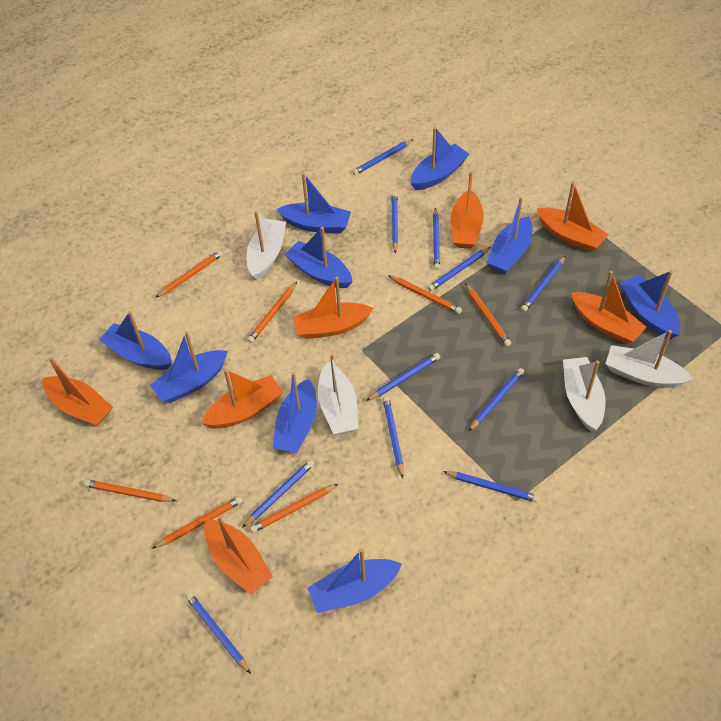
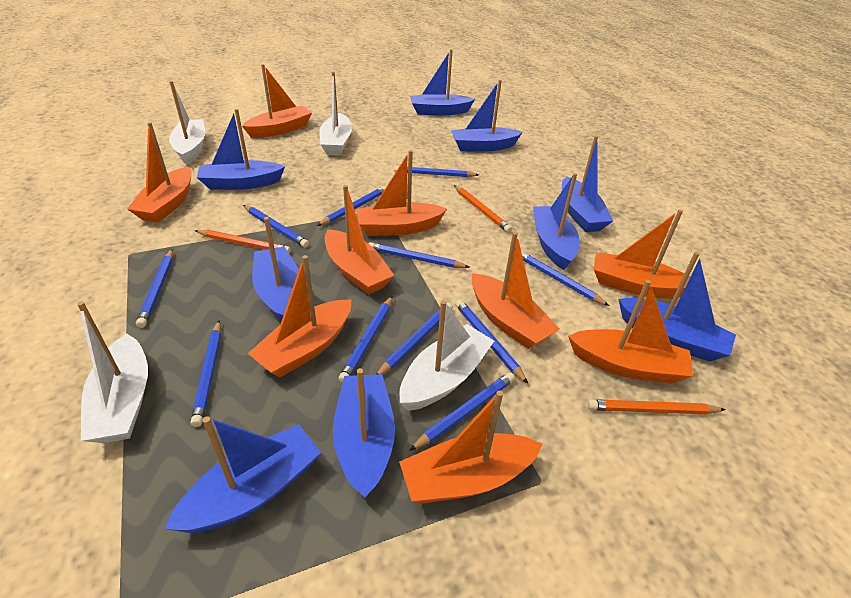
orange boat: 7 -> 9
orange pencil: 7 -> 3

